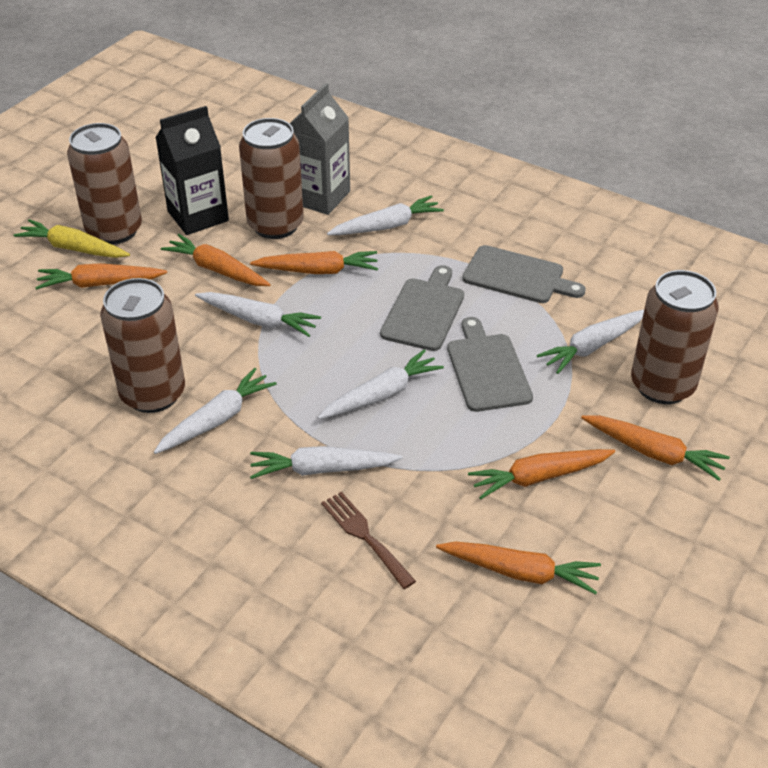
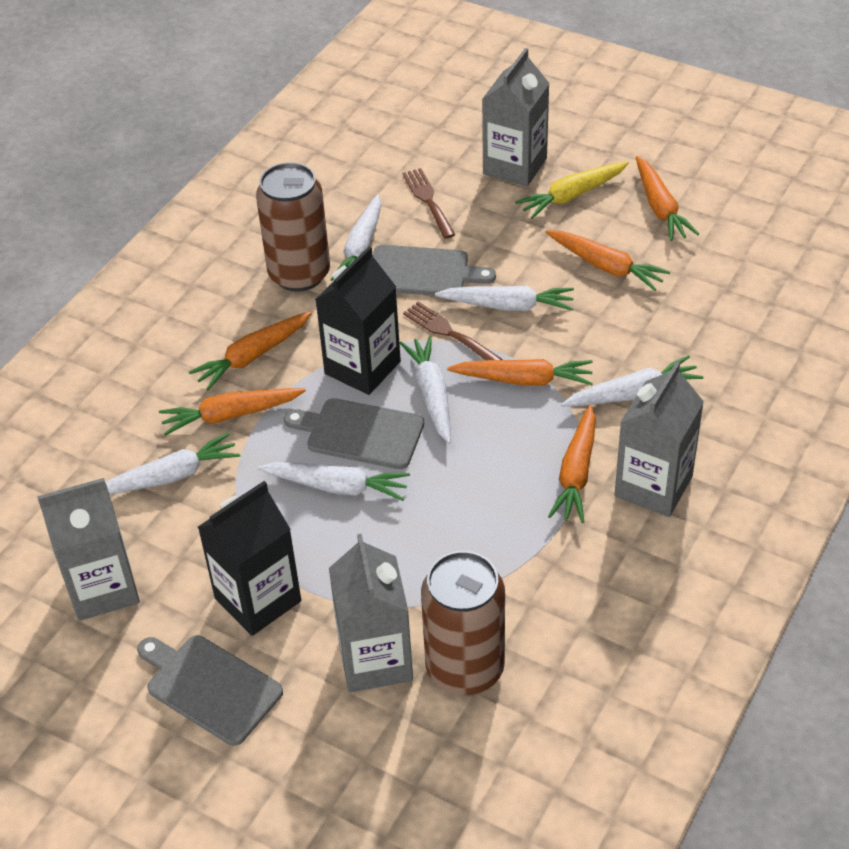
black carton: 1 -> 2
brown can: 4 -> 2
brown fork: 1 -> 2
grey carton: 1 -> 4

